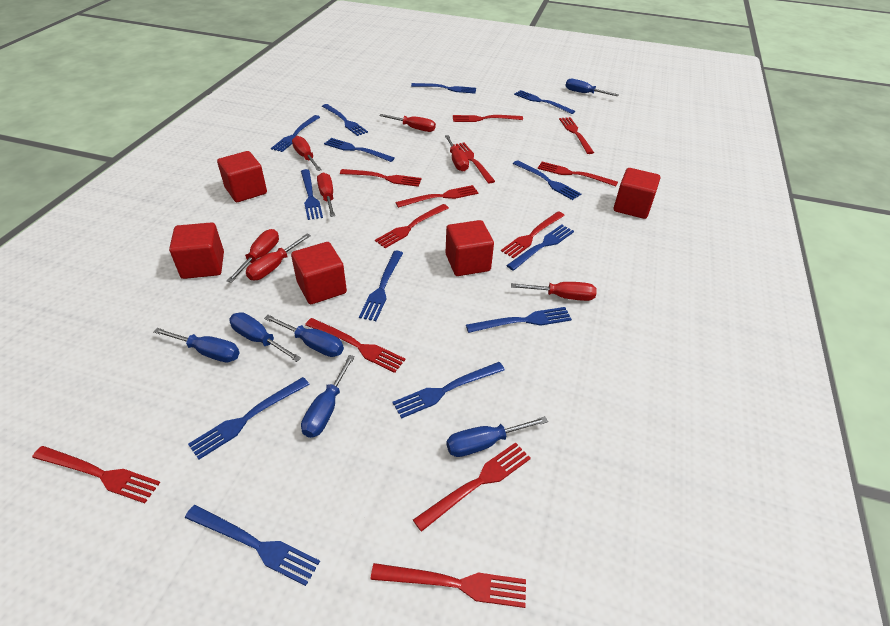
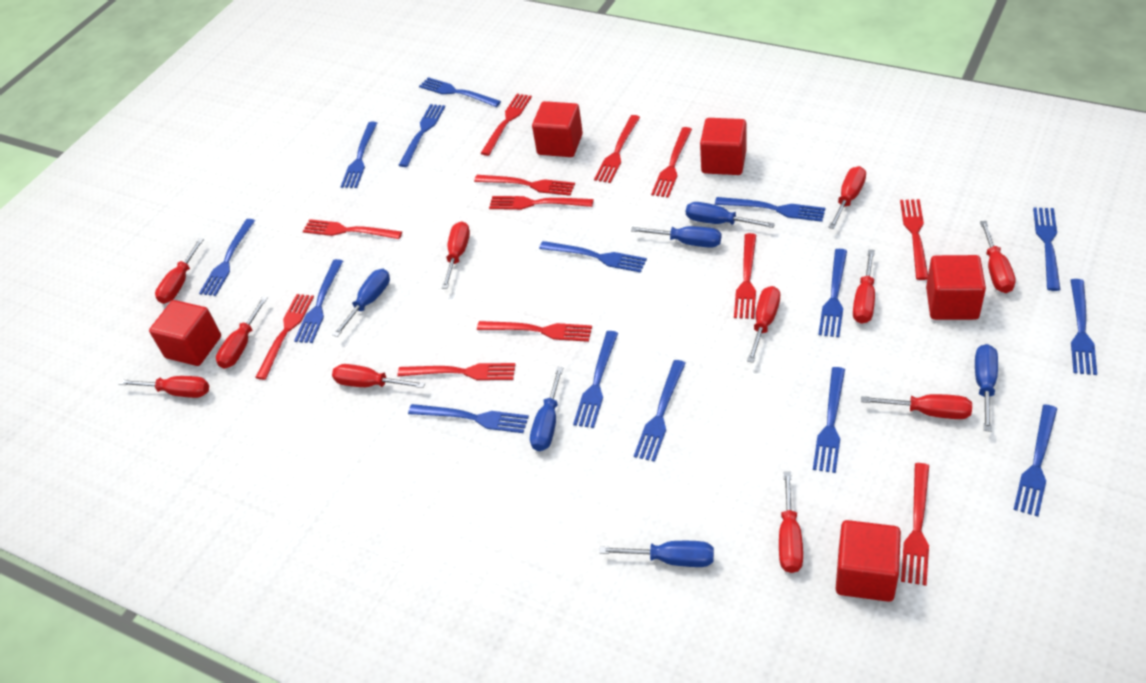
blue fork: 13 -> 15
red screwdriver: 7 -> 11

